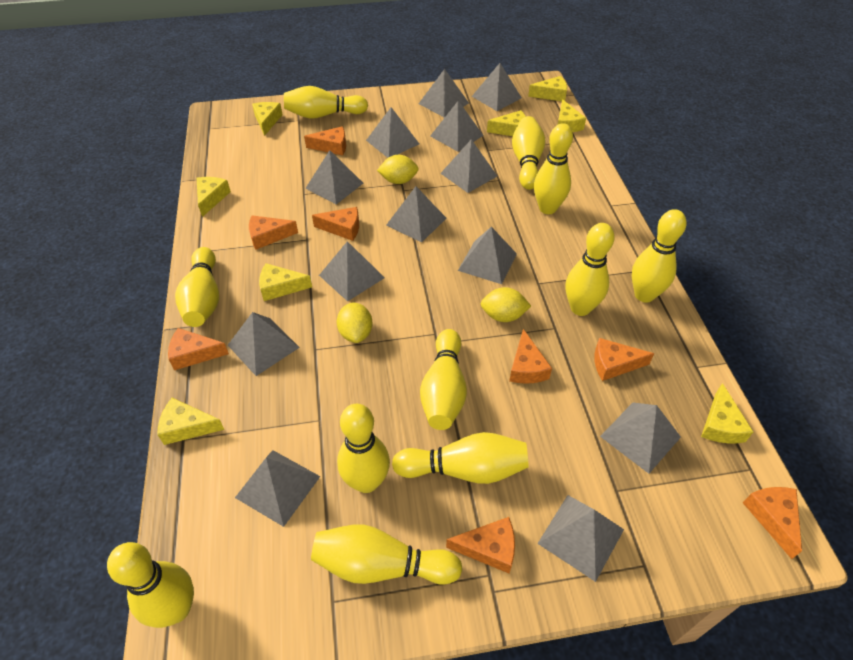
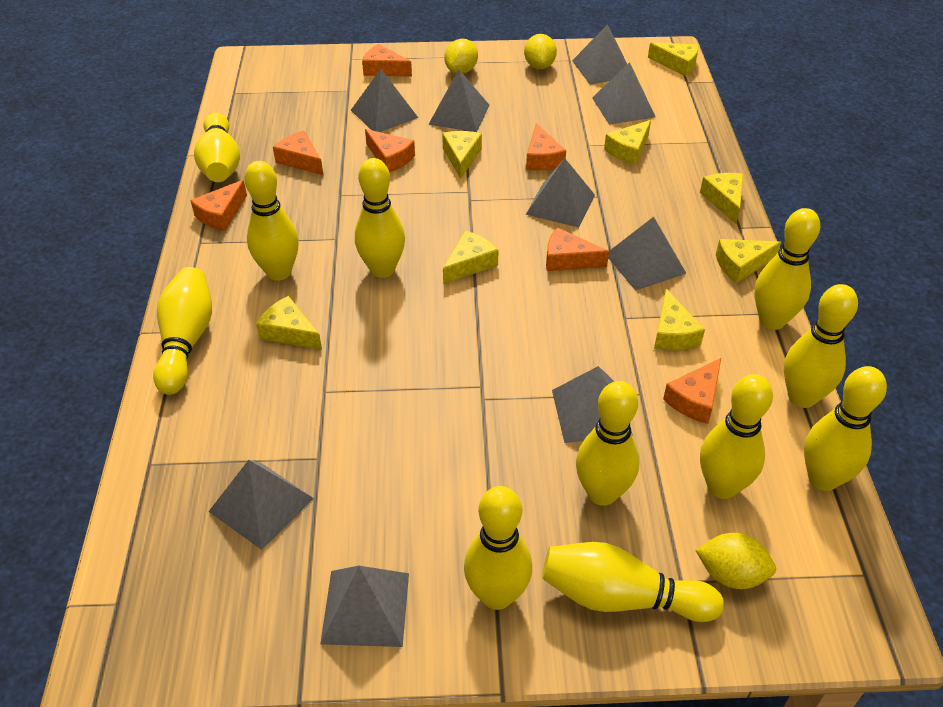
grey pyramid: 13 -> 9
orange cheese: 8 -> 7

